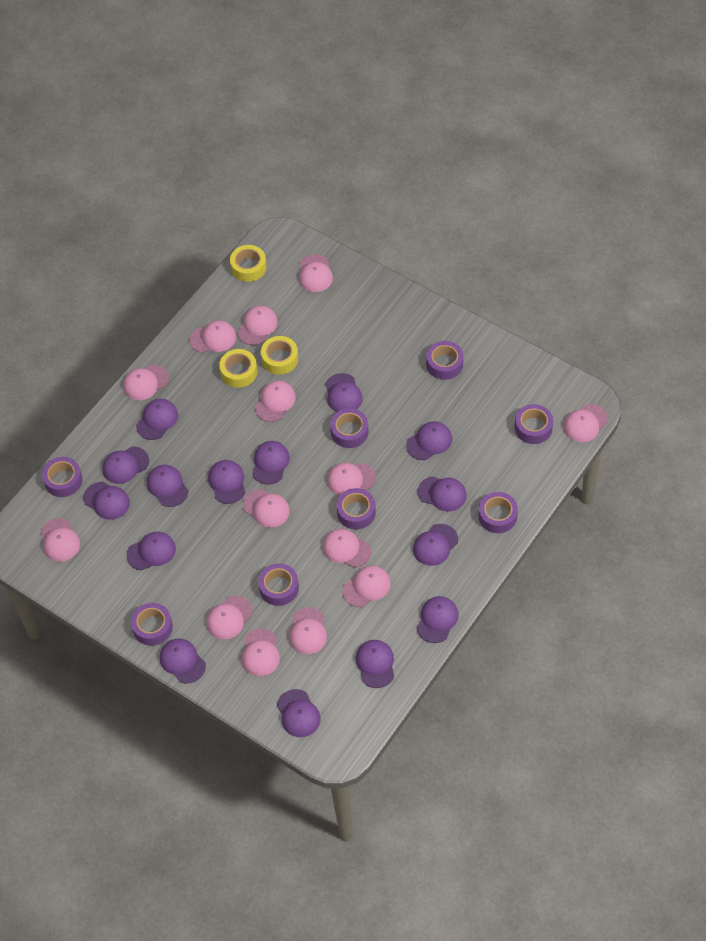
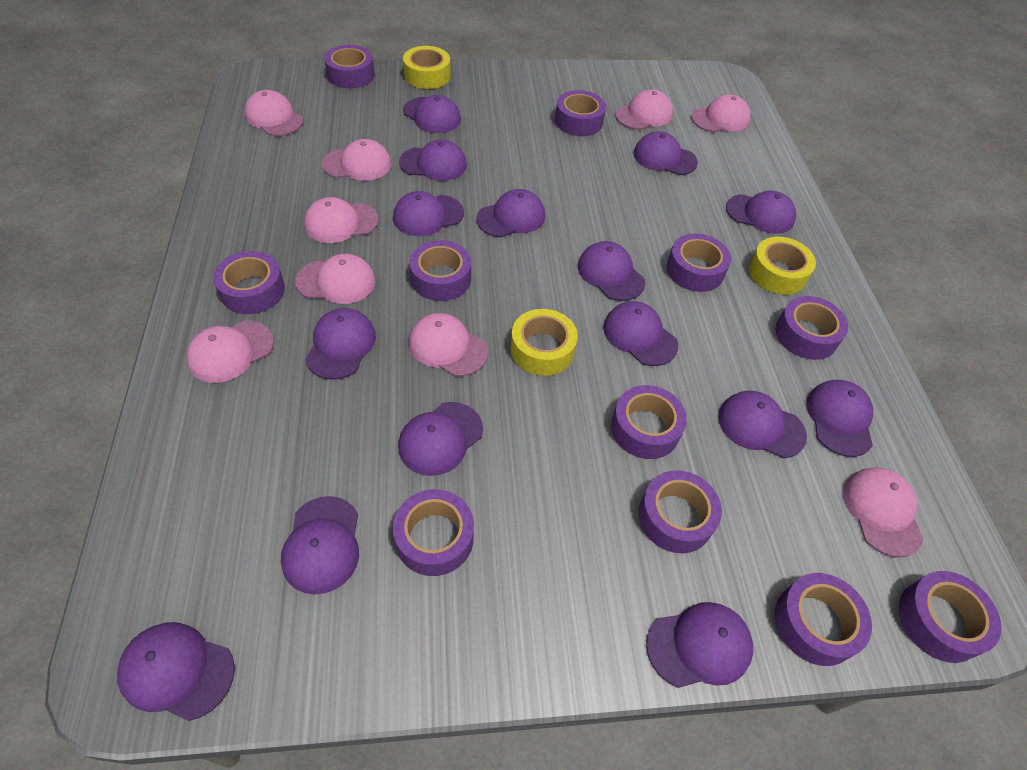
pink cap: 14 -> 9
purple tape: 8 -> 11

